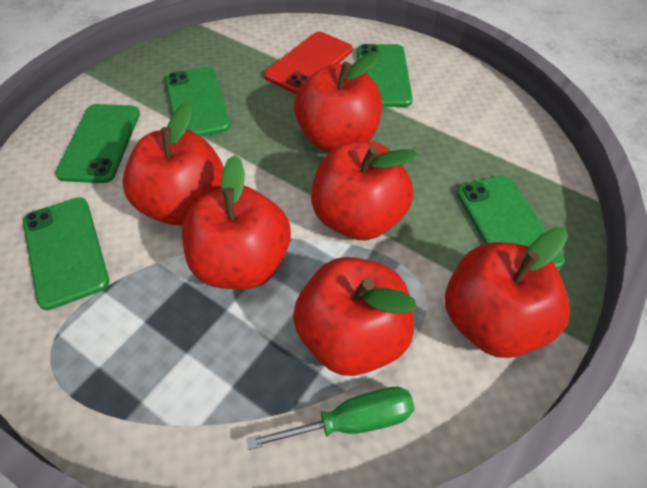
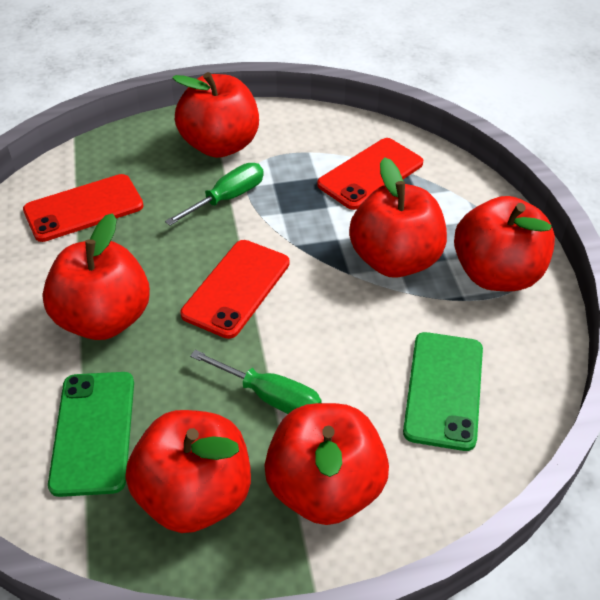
green phone: 5 -> 2
green screwdriver: 1 -> 2
red phone: 1 -> 3

